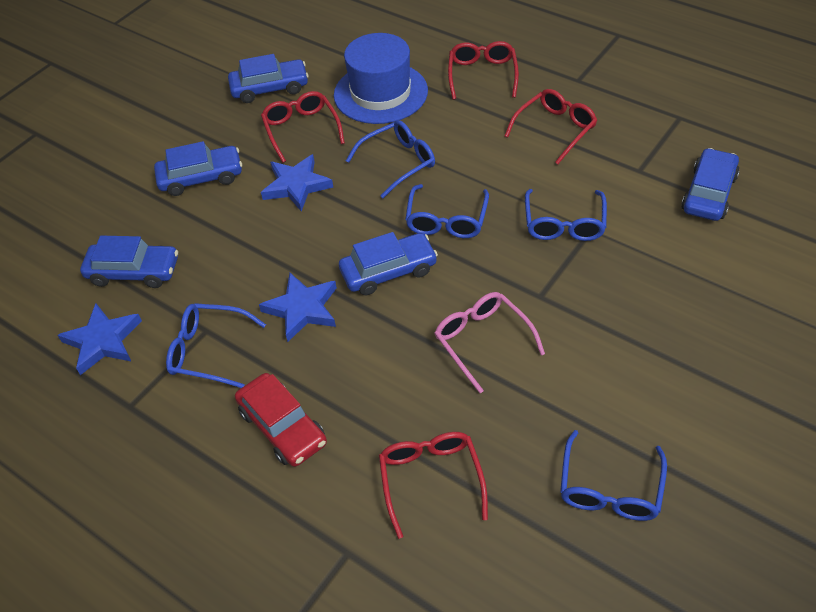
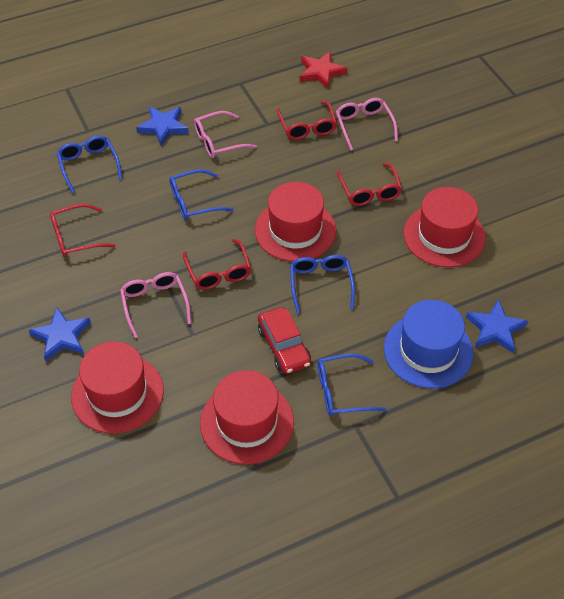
blue car: 5 -> 0
blue glasses: 5 -> 4
pink glasses: 1 -> 3
red hat: 0 -> 4
red star: 0 -> 1

